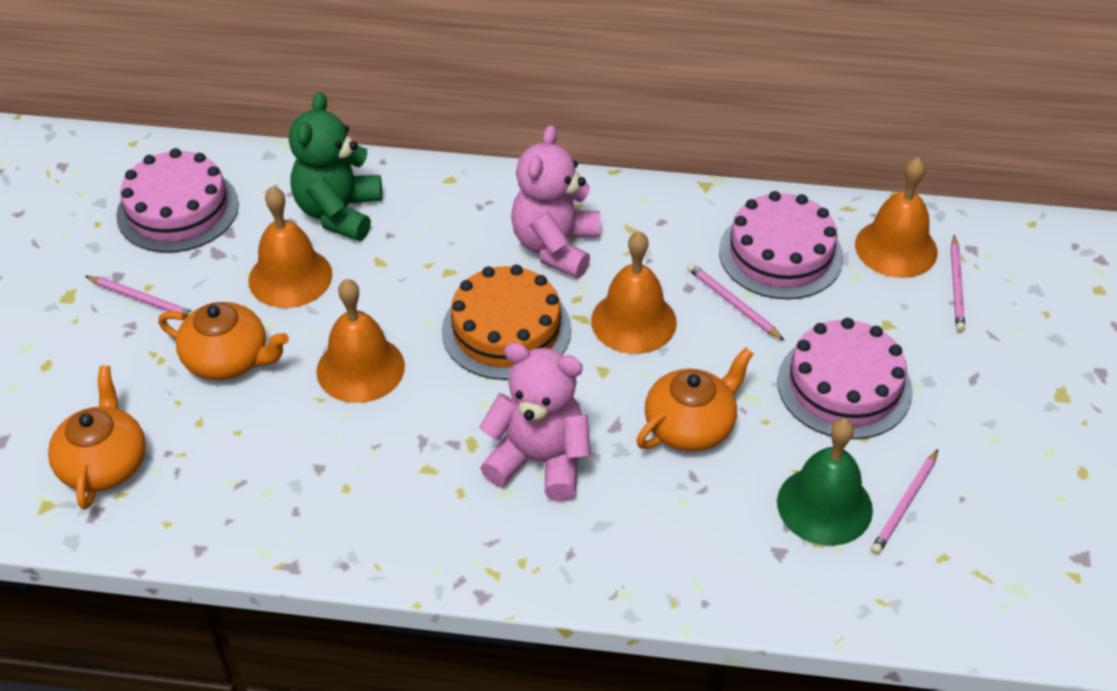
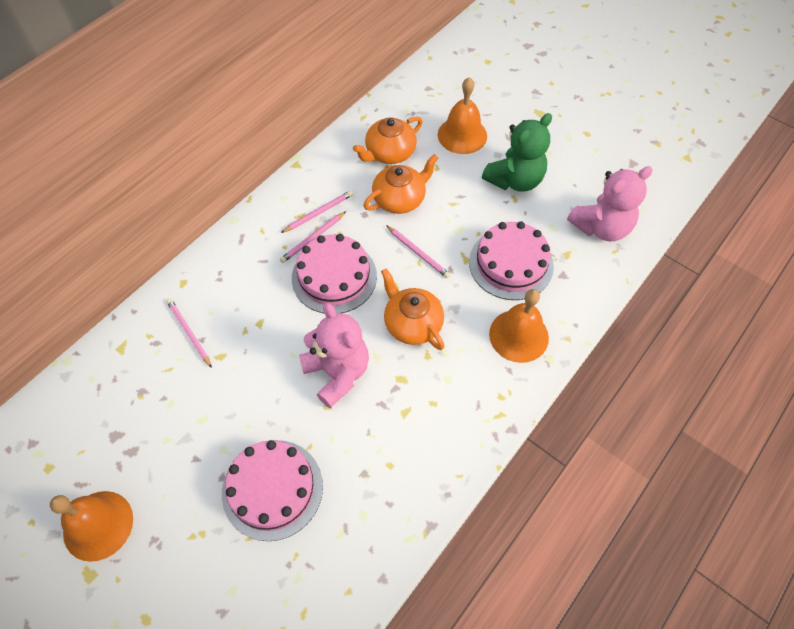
green bell: 1 -> 0
orange bell: 4 -> 3
orange cake: 1 -> 0

